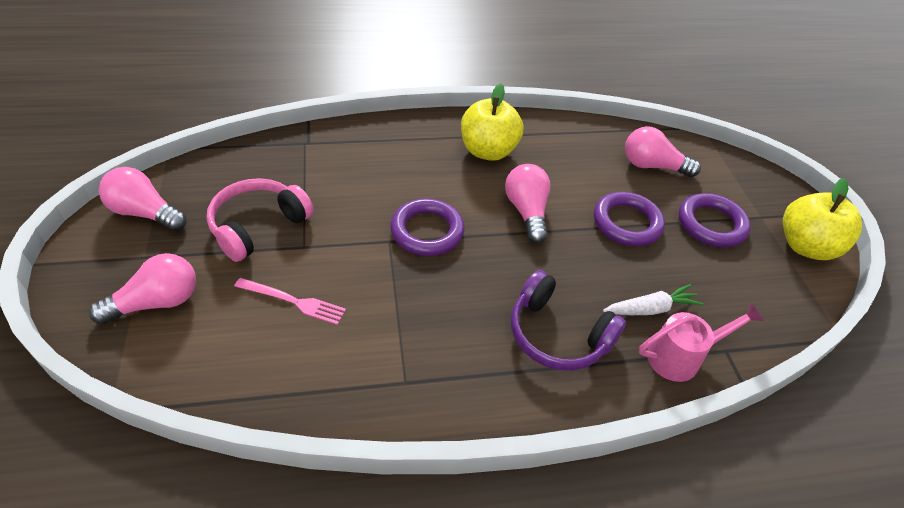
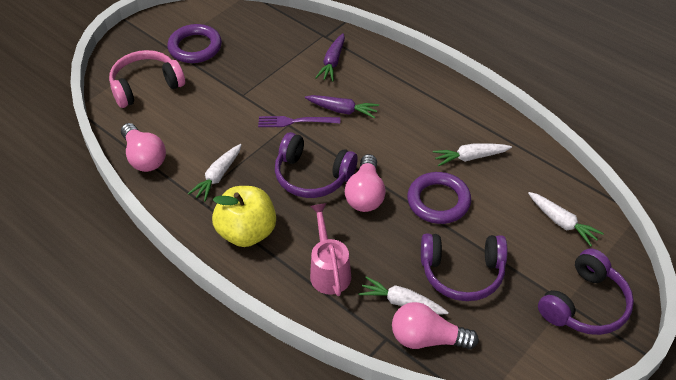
pink fork: 1 -> 0
pink light bulb: 4 -> 3
purple carrot: 0 -> 2
purple fork: 0 -> 1
purple headphones: 1 -> 3
purple ring: 3 -> 2
white carrot: 1 -> 4
yellow apple: 2 -> 1

